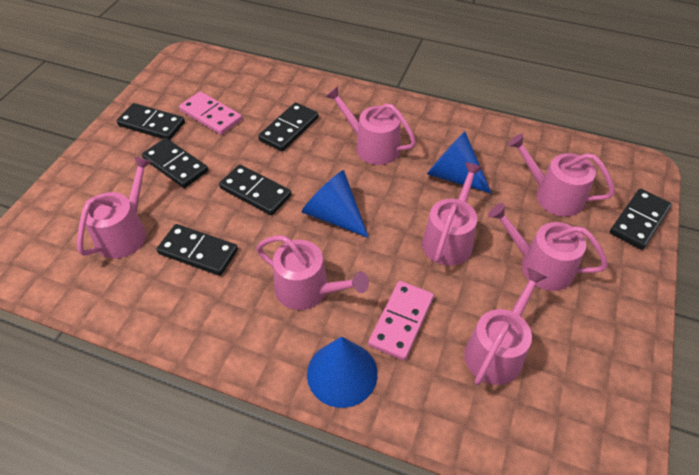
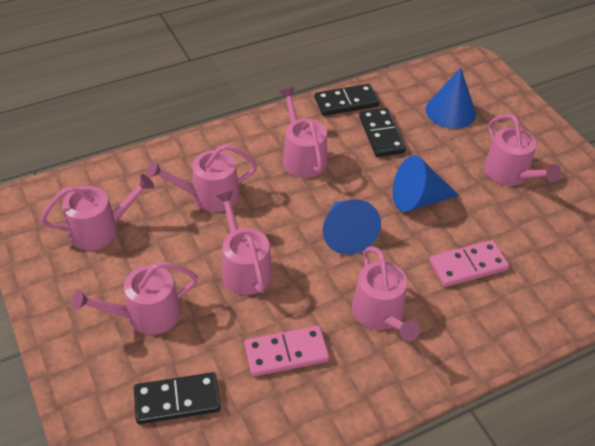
black domino: 6 -> 3

